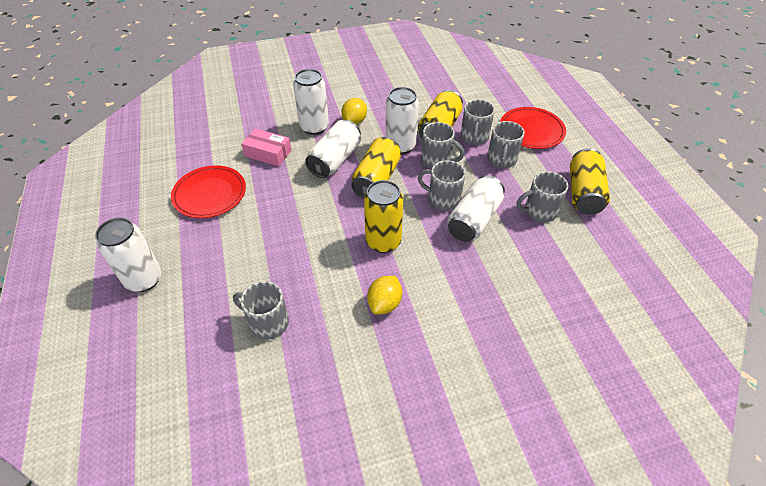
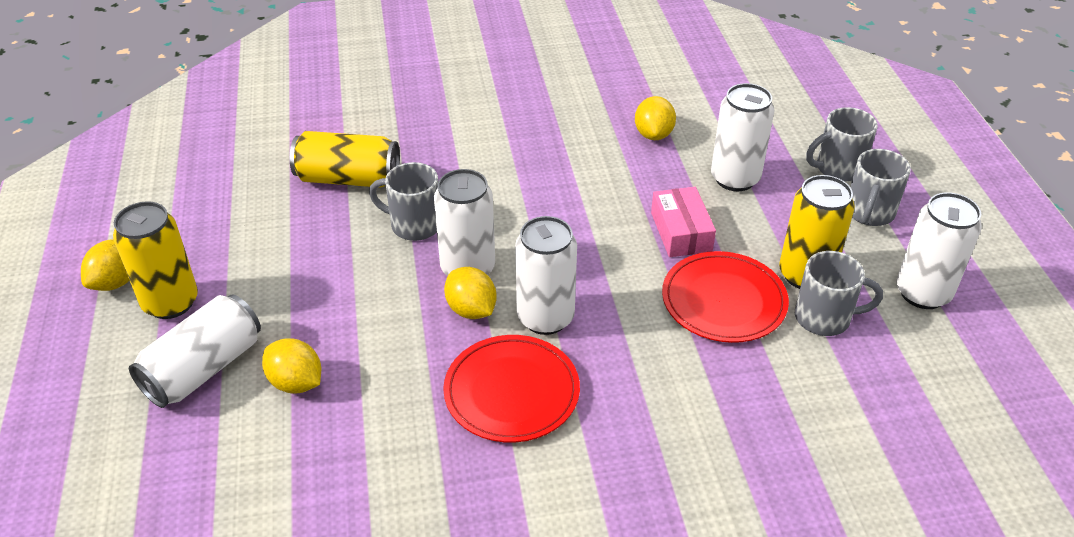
grey mug: 6 -> 4
yellow can: 4 -> 3
yellow lemon: 2 -> 4

